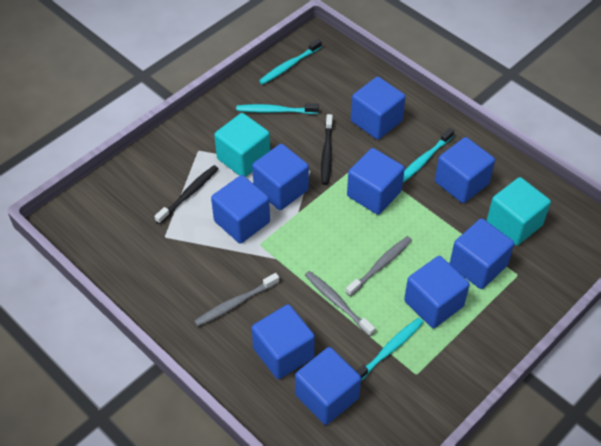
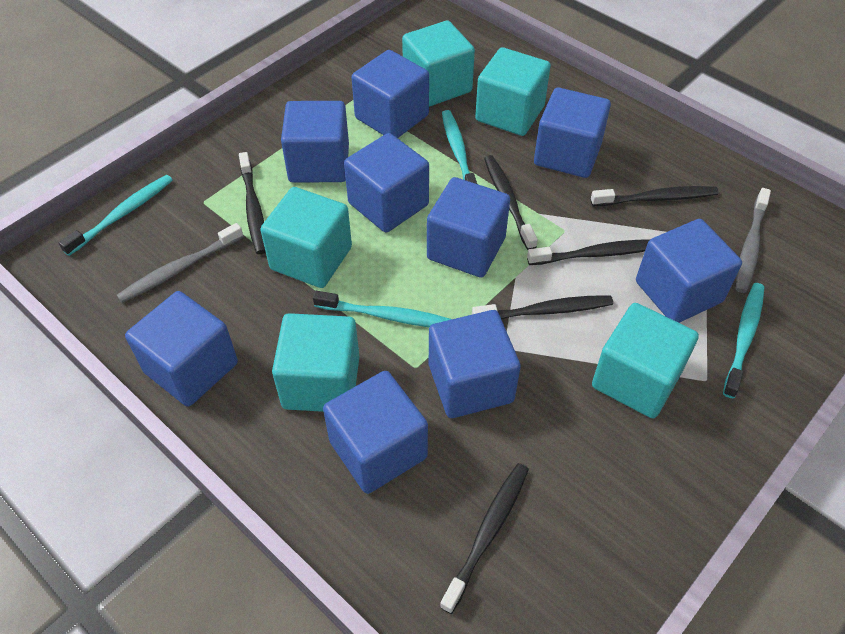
black toothbrush: 2 -> 6
grey toothbrush: 3 -> 2
turquoise cube: 2 -> 5

